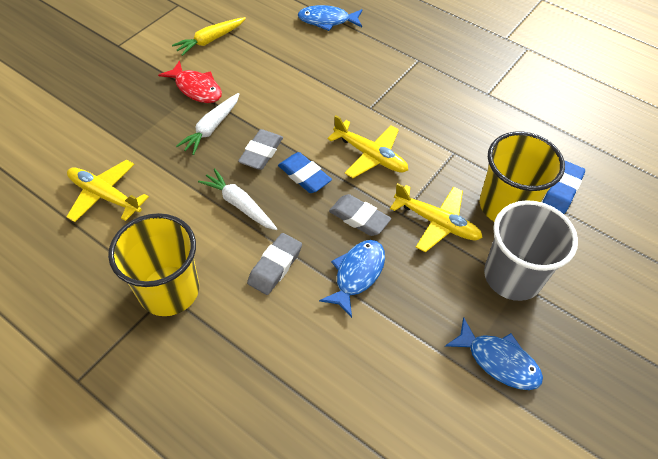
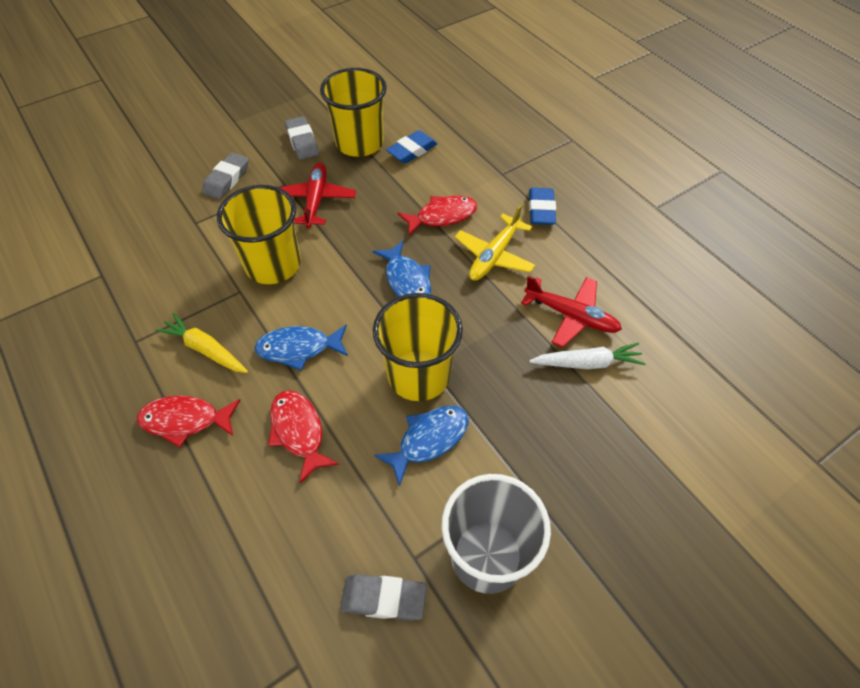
red fish: 1 -> 3
red plane: 0 -> 2
white carrot: 2 -> 1
yellow cup: 2 -> 3
yellow plane: 3 -> 1

